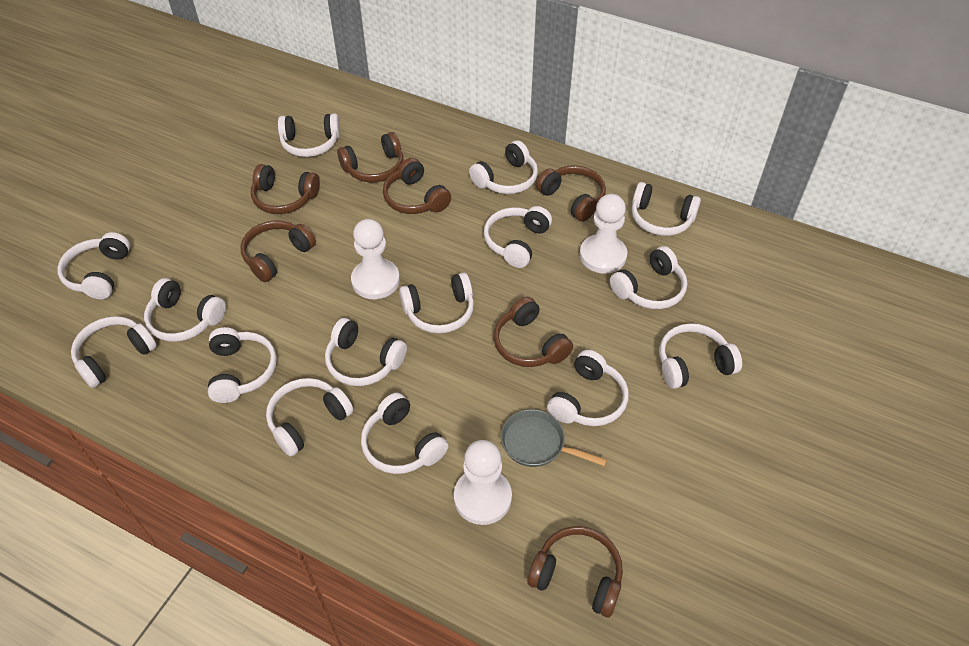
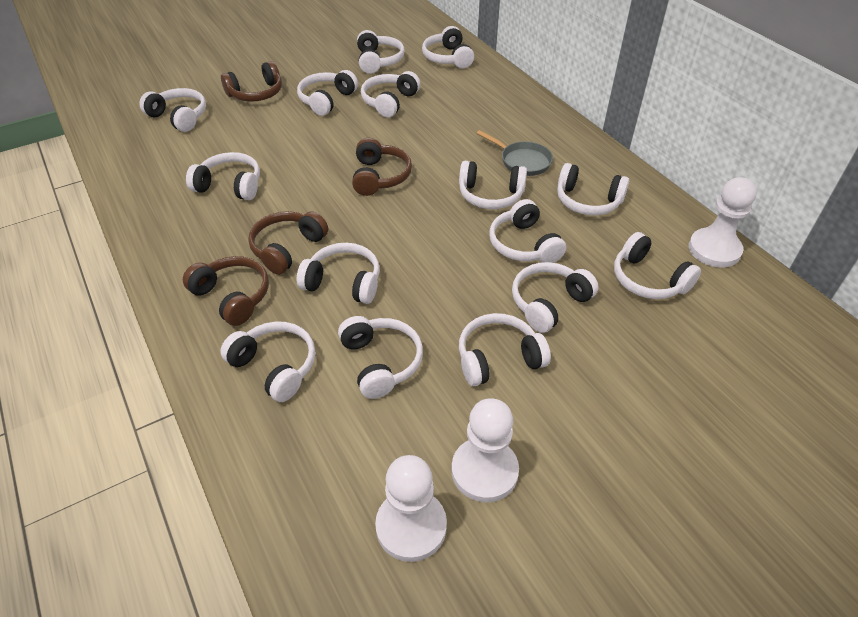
brown headphones: 7 -> 4

